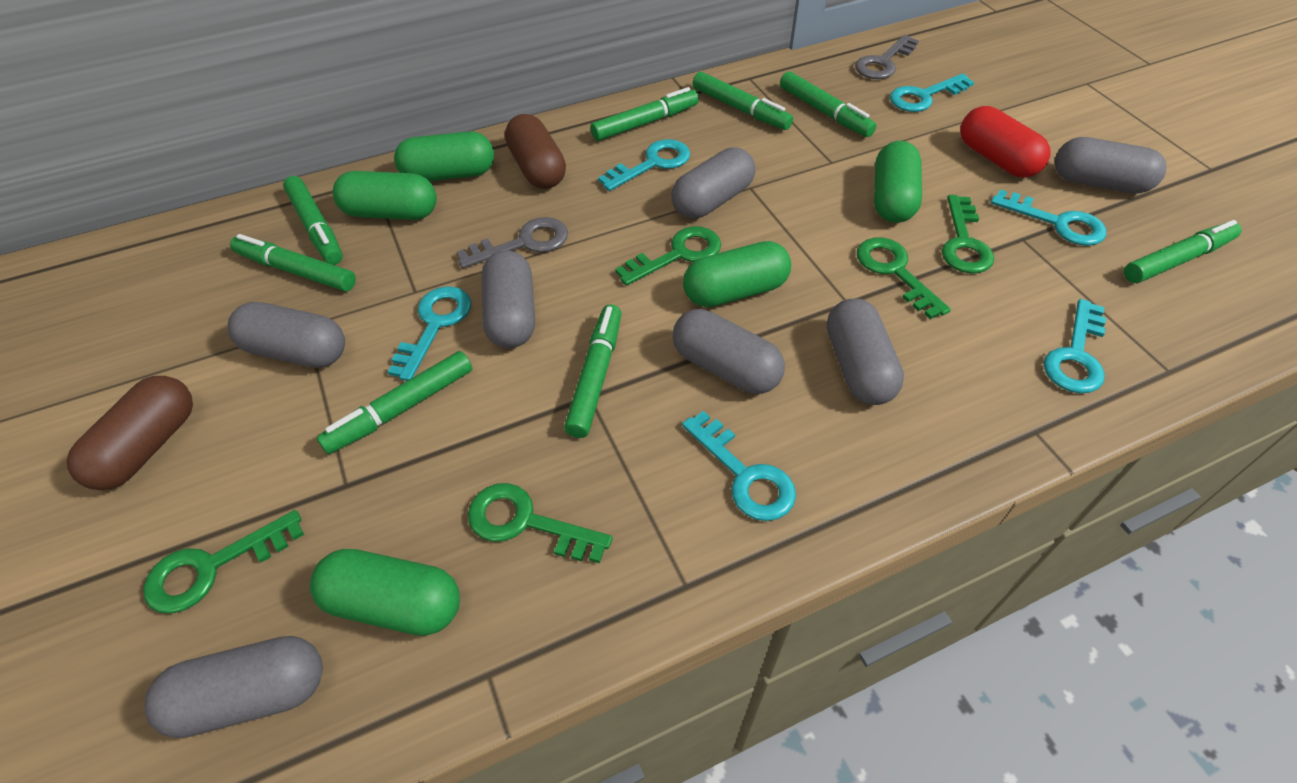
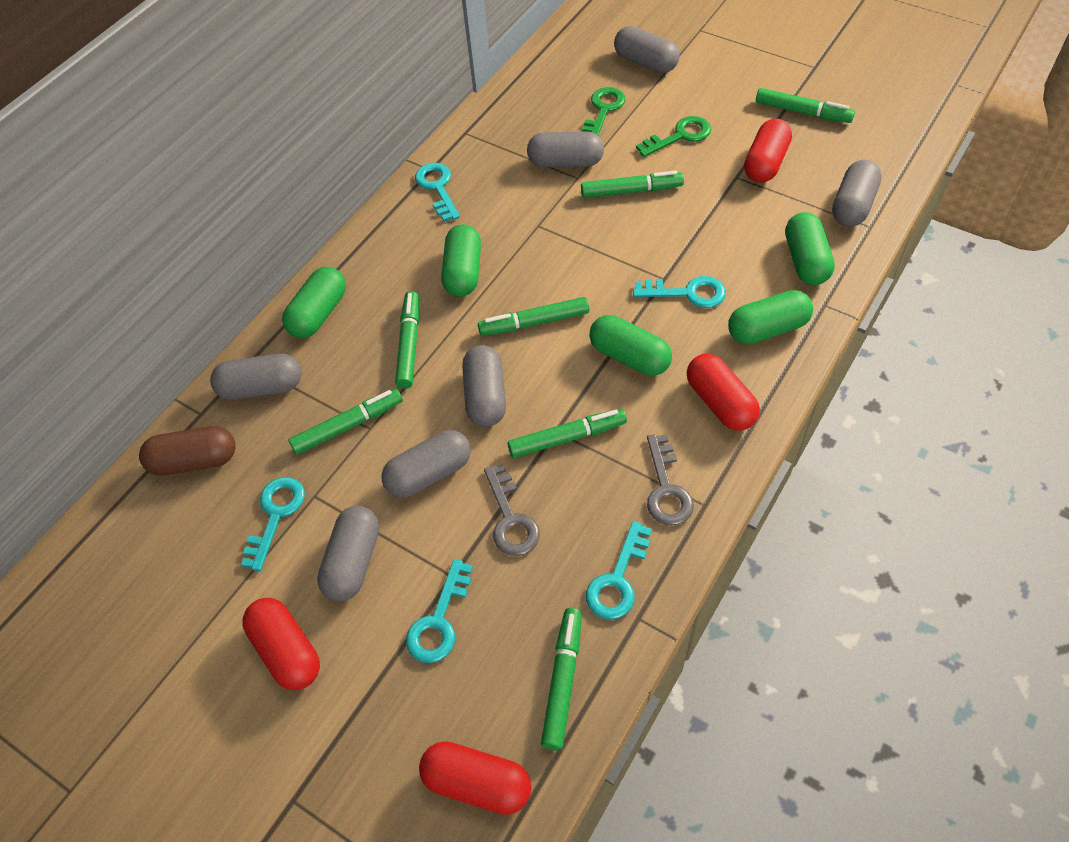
brown capsule: 2 -> 1
green key: 5 -> 2
green marker: 8 -> 7
red capsule: 1 -> 4
turquoise key: 6 -> 5

